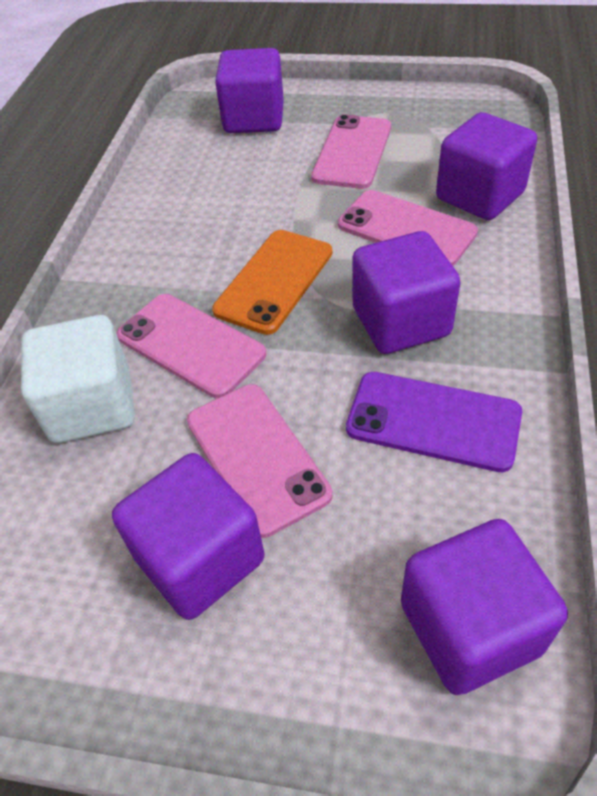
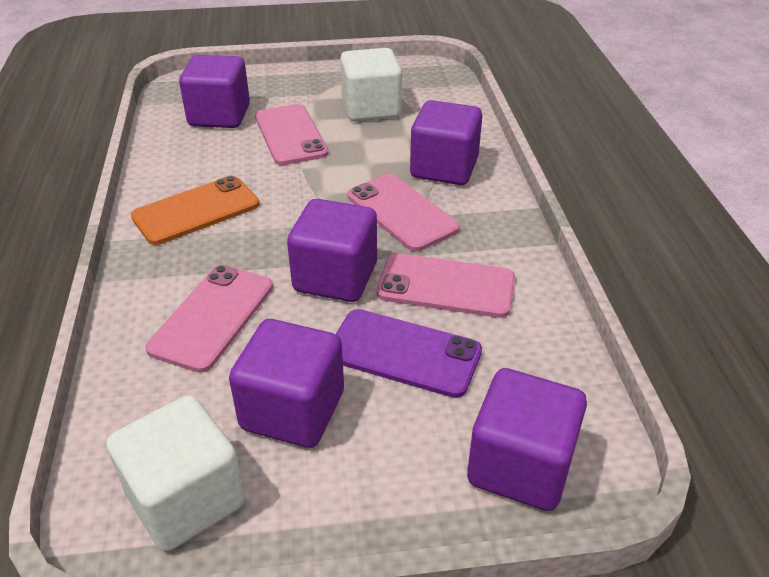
white cube: 1 -> 2

